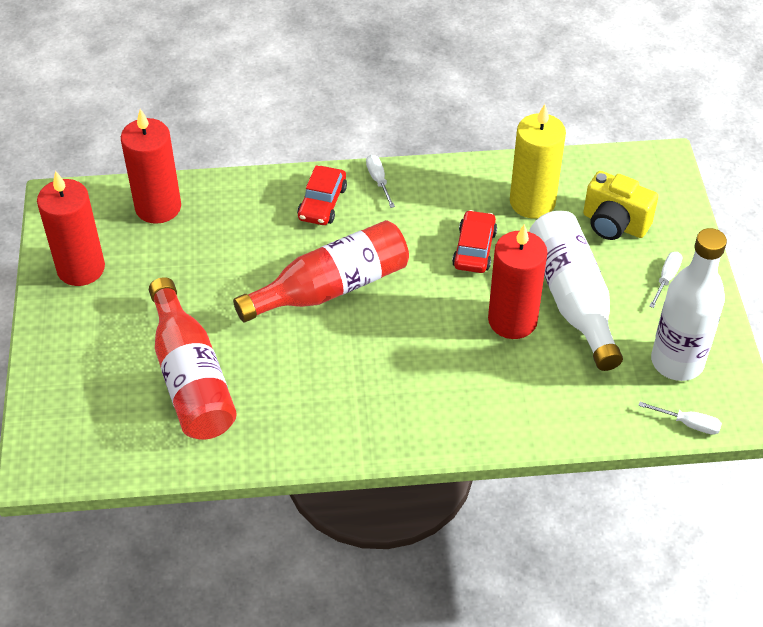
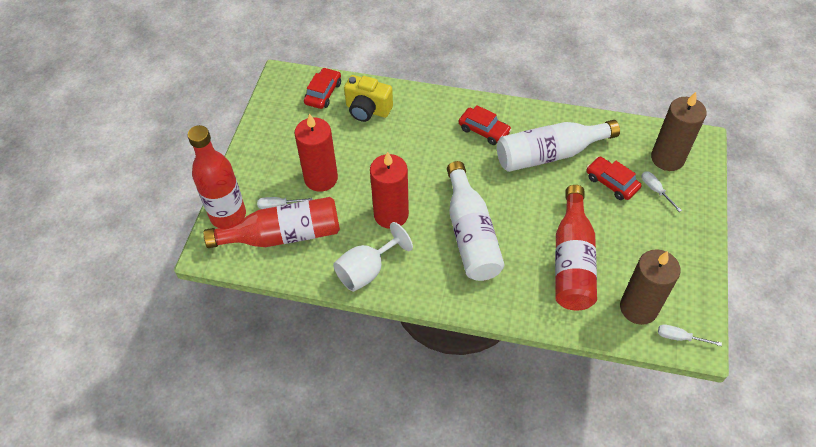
brown candle: 0 -> 2
red bottle: 2 -> 3
red candle: 3 -> 2
red car: 2 -> 3
white goblet: 0 -> 1
yellow candle: 1 -> 0

